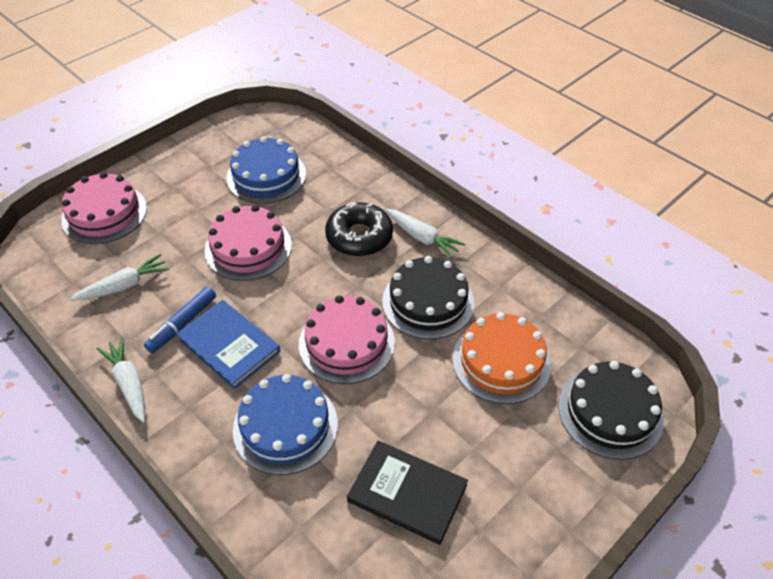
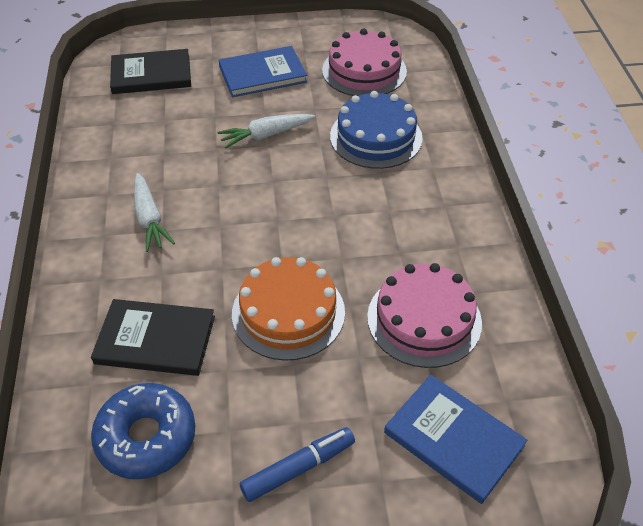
black book: 1 -> 2
black cake: 2 -> 0
black donut: 1 -> 0
blue book: 1 -> 2
blue cake: 2 -> 1
blue donut: 0 -> 1
pink cake: 3 -> 2
white carrot: 3 -> 2

